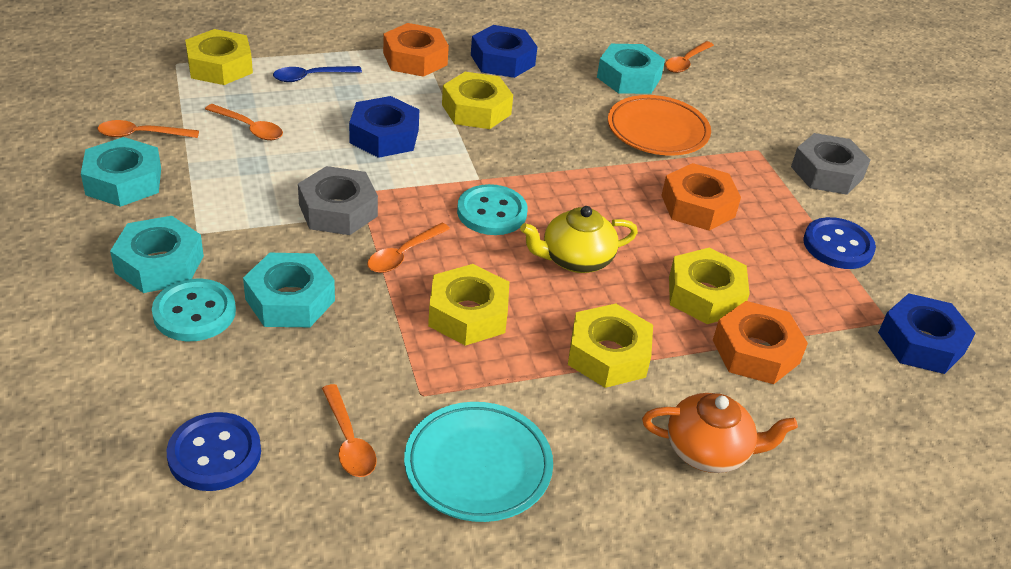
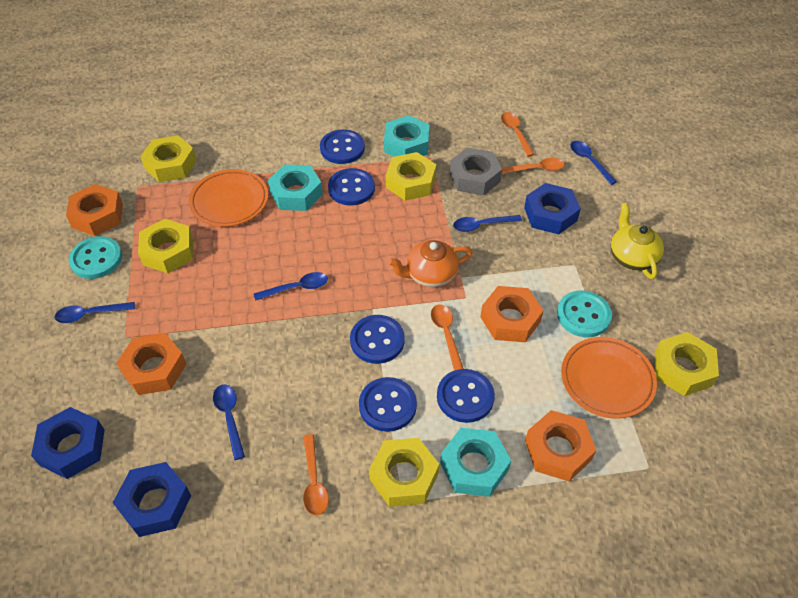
blue button: 2 -> 5
blue spoon: 1 -> 5
grey nut: 2 -> 1
orange nut: 3 -> 4
orange plate: 1 -> 2
orange spoon: 5 -> 4
turquoise nut: 4 -> 3
turquoise plate: 1 -> 0

